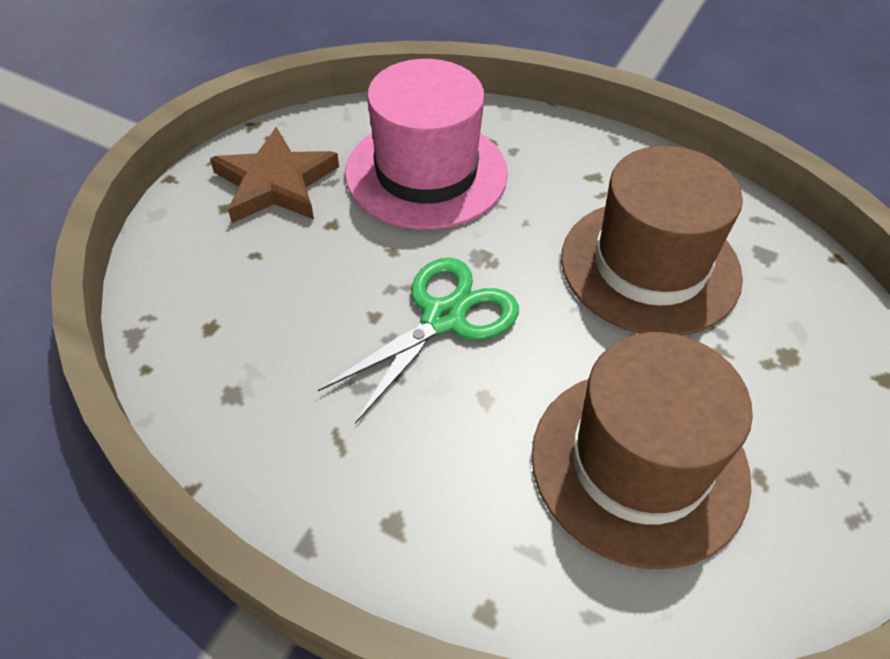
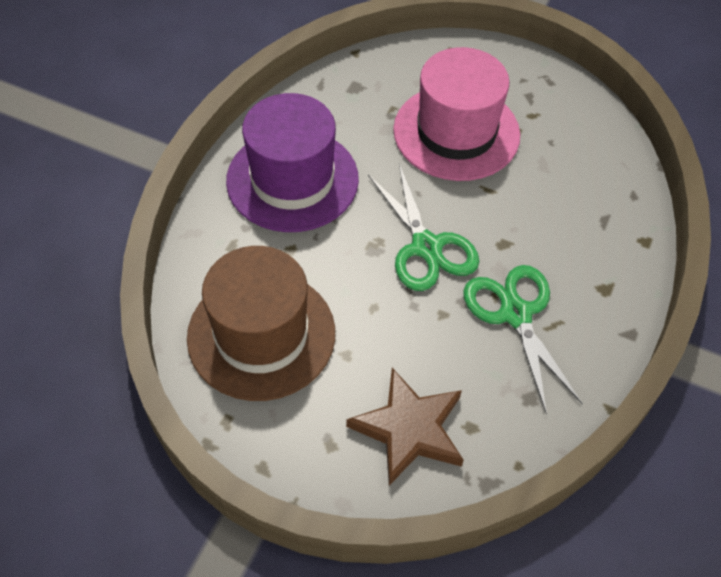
brown hat: 2 -> 1
green scissors: 1 -> 2
purple hat: 0 -> 1

